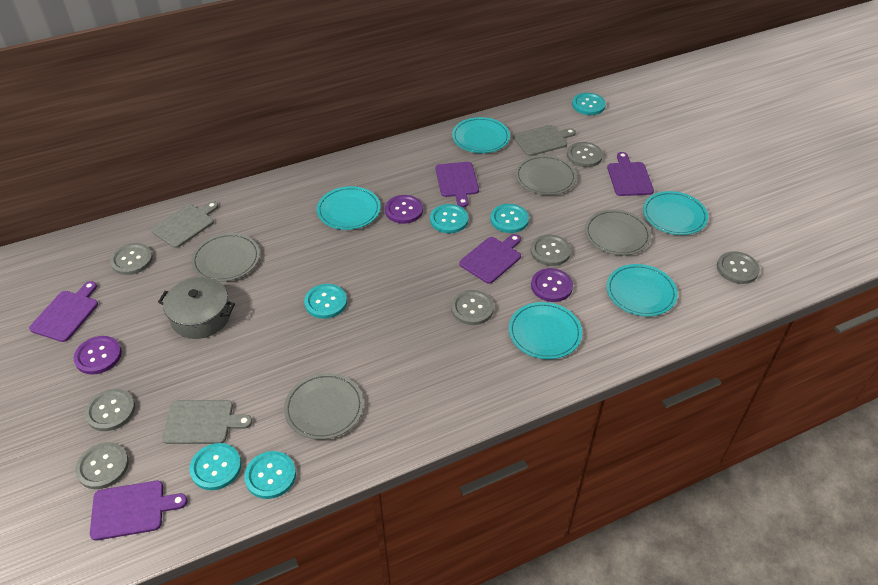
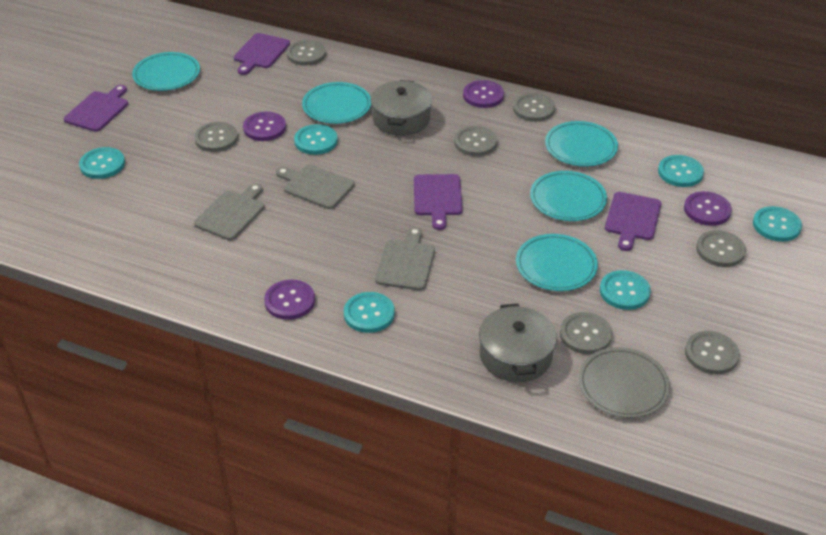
grey plate: 4 -> 1
grey pot: 1 -> 2
purple button: 3 -> 4
purple cutting board: 5 -> 4

